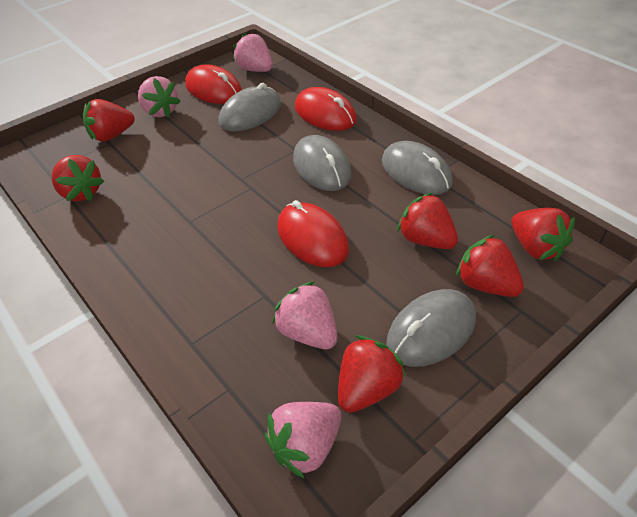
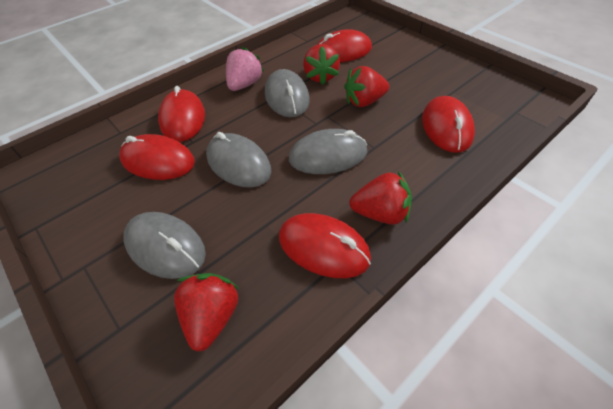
pink strawberry: 4 -> 1
red mouse: 3 -> 5
red strawberry: 6 -> 4

